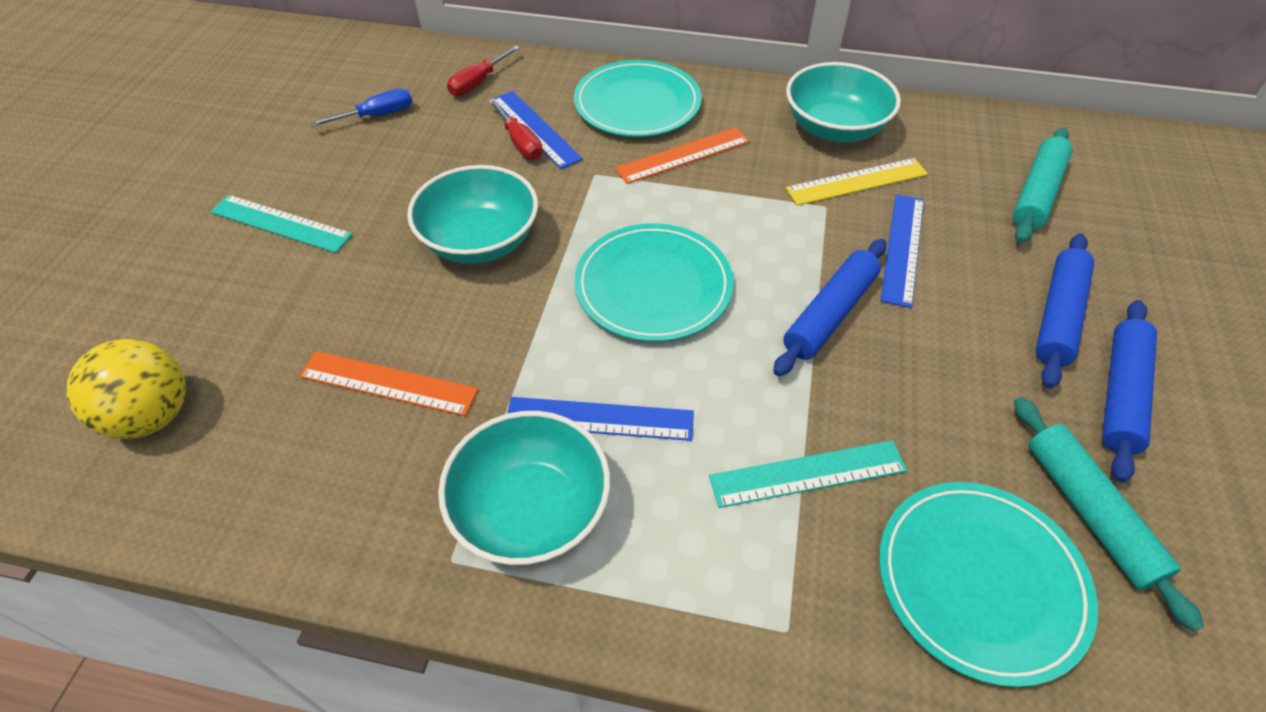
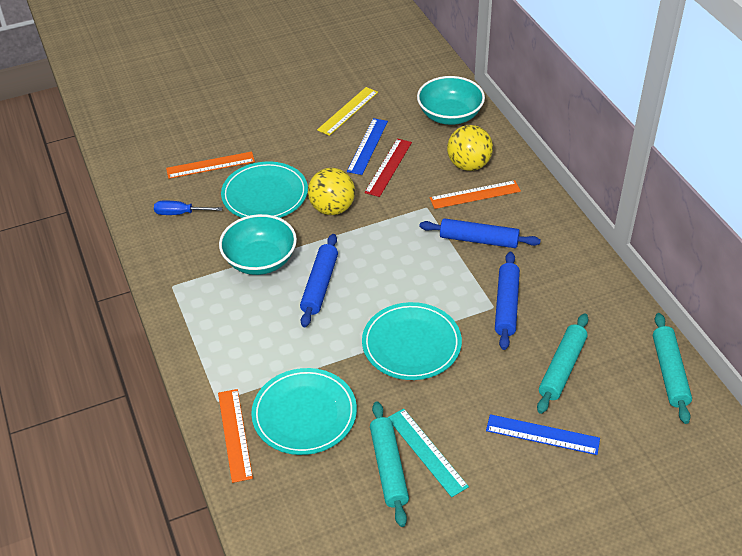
blue ruler: 3 -> 2
orange ruler: 2 -> 3
red ruler: 0 -> 1
red screwdriver: 2 -> 0
turquoise bowl: 3 -> 2
turquoise rolling pin: 2 -> 3
turquoise ruler: 2 -> 1
yellow ball: 1 -> 2

